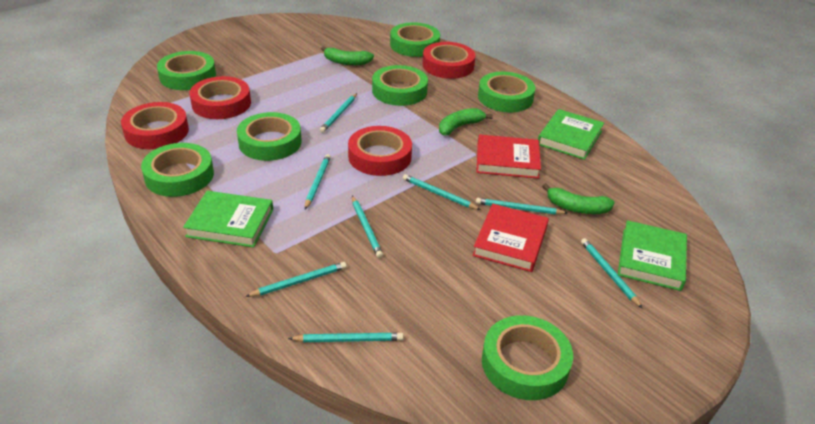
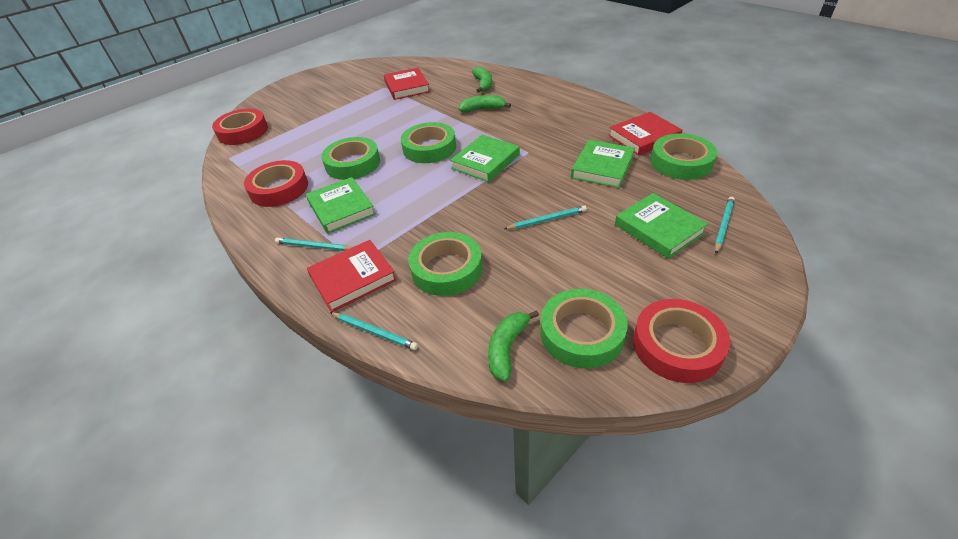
green book: 3 -> 4
green tape: 7 -> 5
red book: 2 -> 3
red tape: 4 -> 3
turquoise pencil: 8 -> 4

